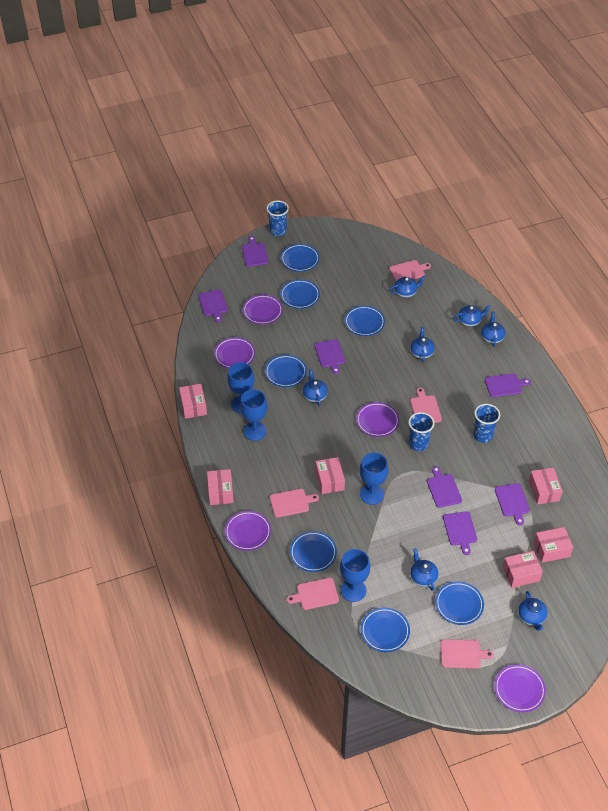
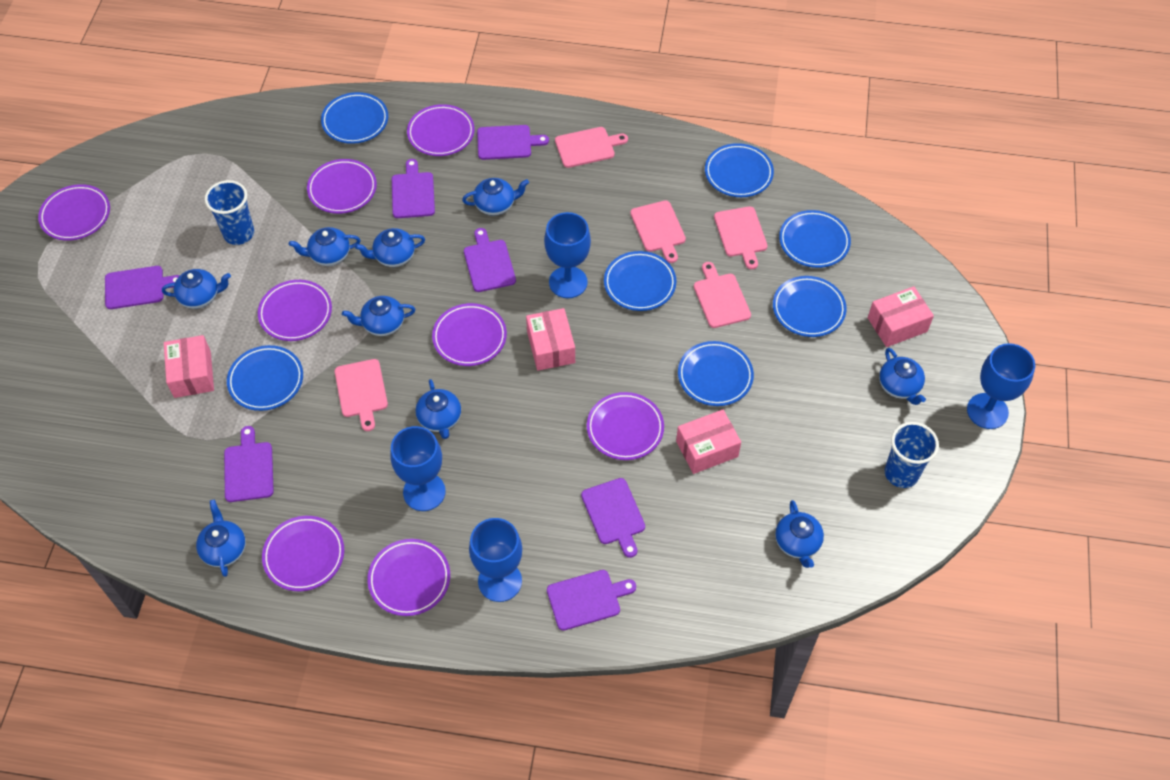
blue cup: 3 -> 2
blue teapot: 7 -> 9
pink box: 6 -> 4
purple plate: 5 -> 8

